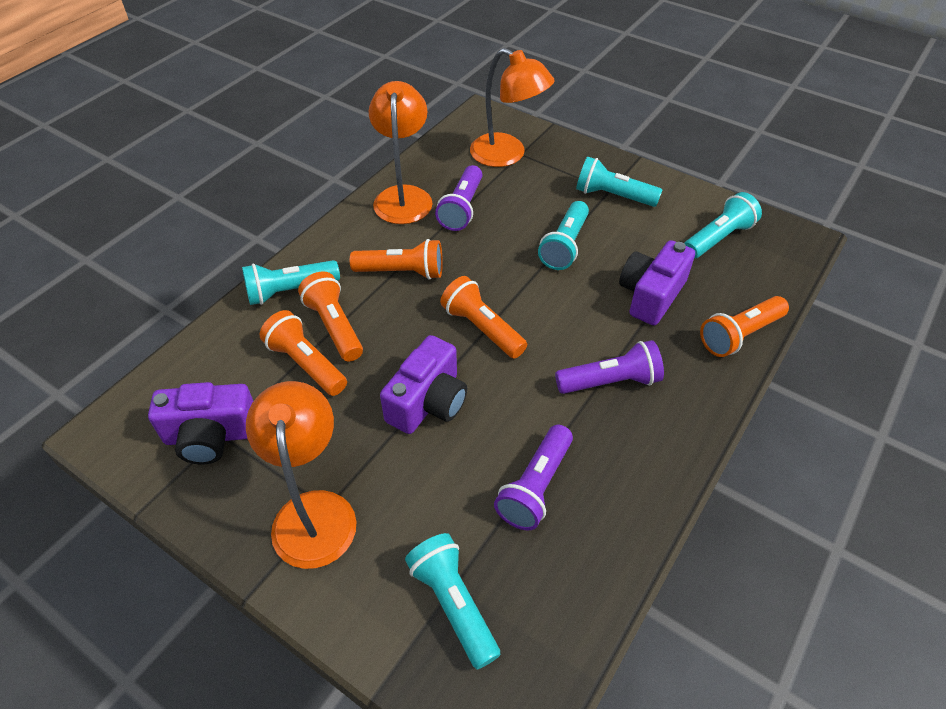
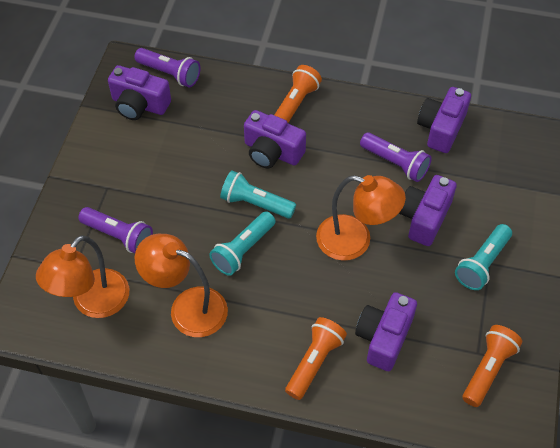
orange flashlight: 5 -> 3
purple camera: 3 -> 5
turquoise flashlight: 5 -> 3

